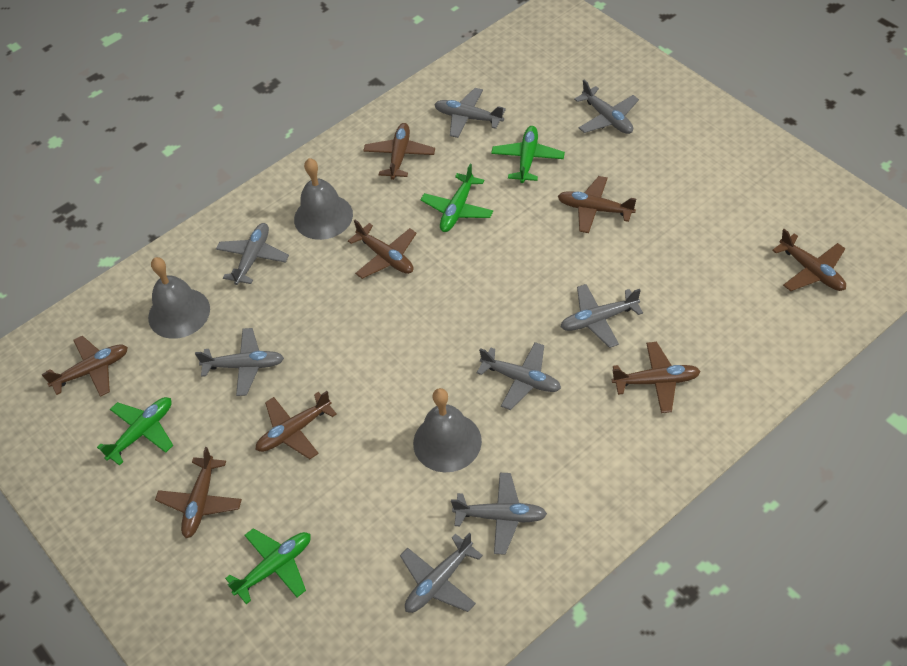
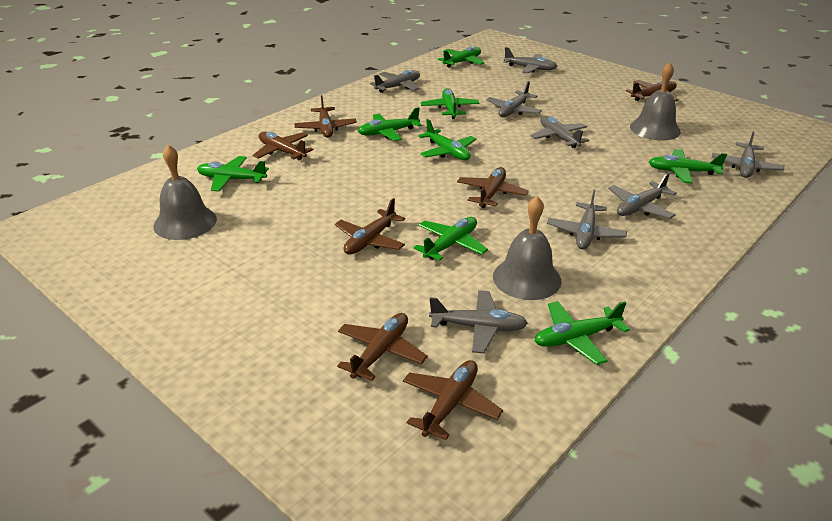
brown plane: 8 -> 7
green plane: 4 -> 8

